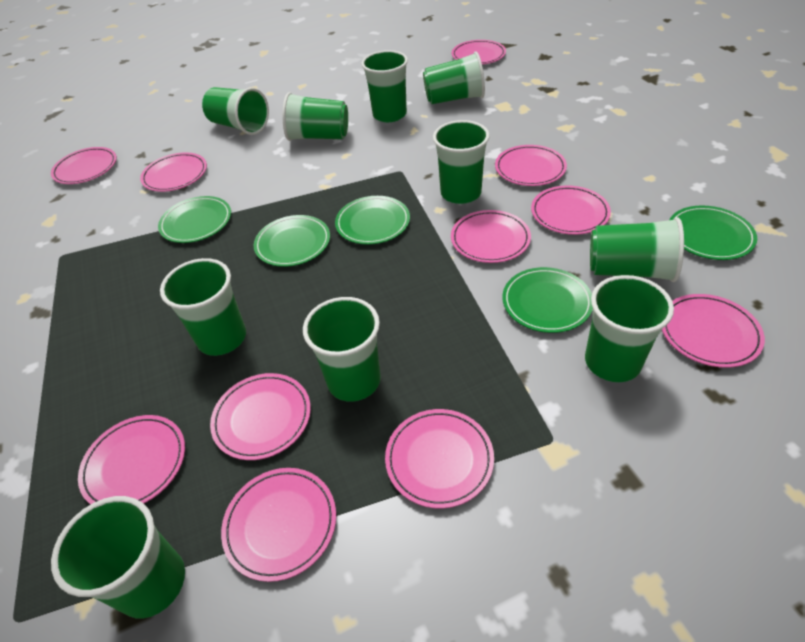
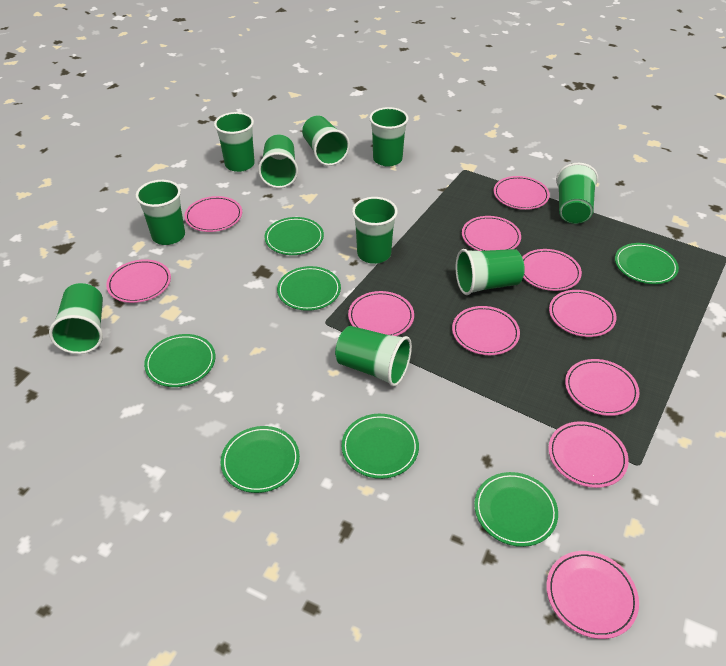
green plate: 5 -> 7

